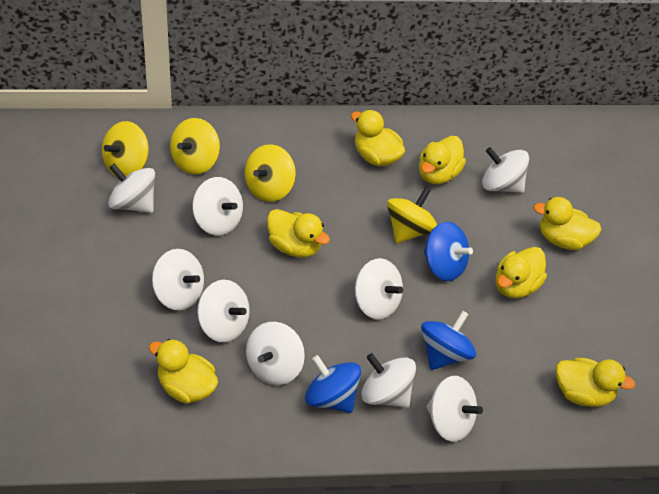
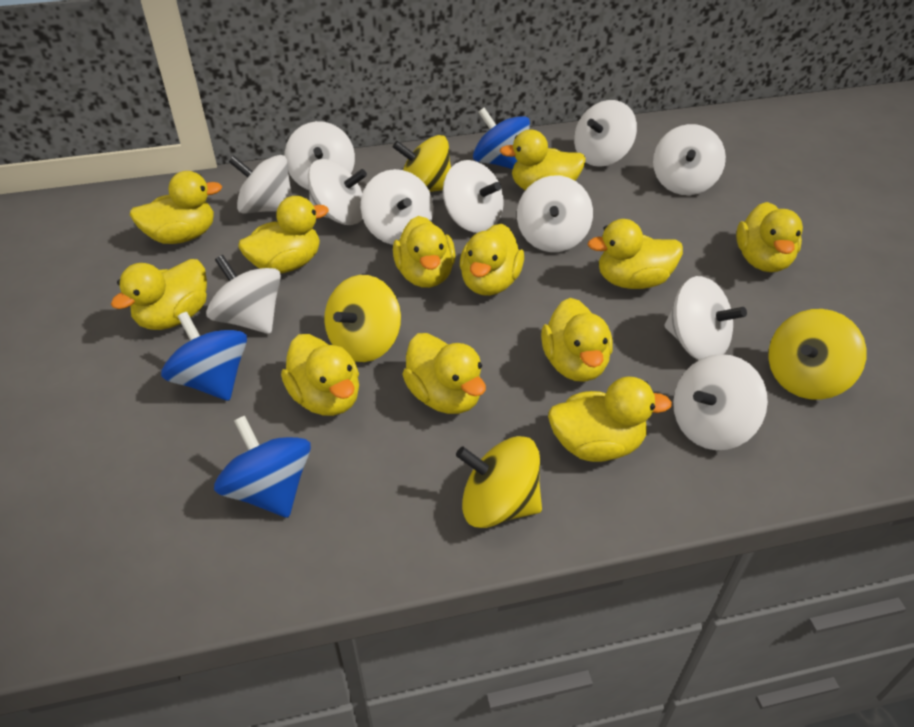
white spinning top: 9 -> 11
yellow duck: 7 -> 12

